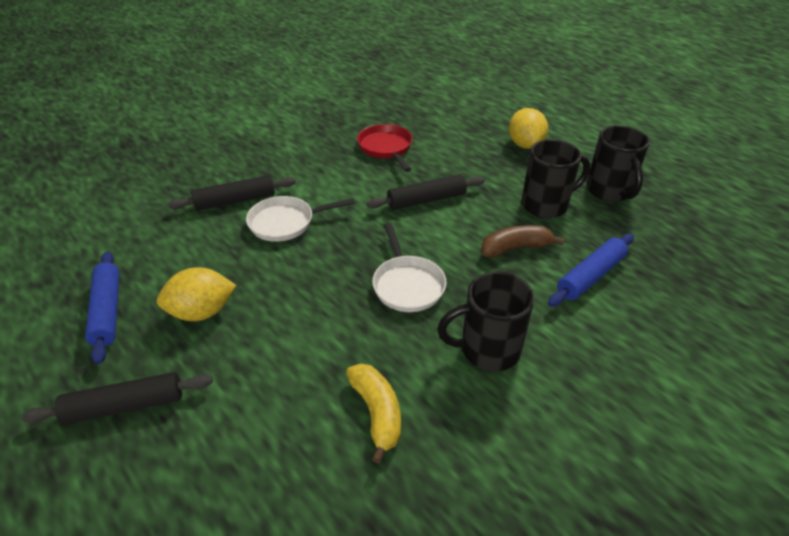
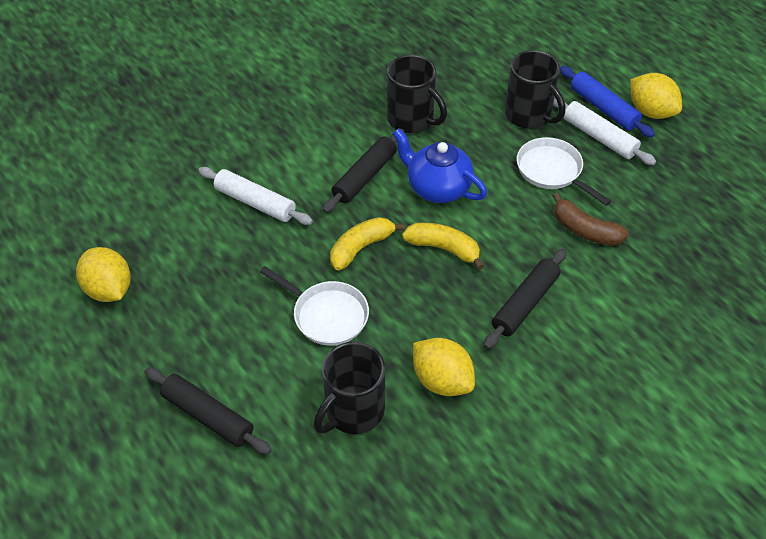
blue rolling pin: 2 -> 1
blue teapot: 0 -> 1
red pan: 1 -> 0
white rolling pin: 0 -> 2
yellow banana: 1 -> 2
yellow lemon: 2 -> 3

